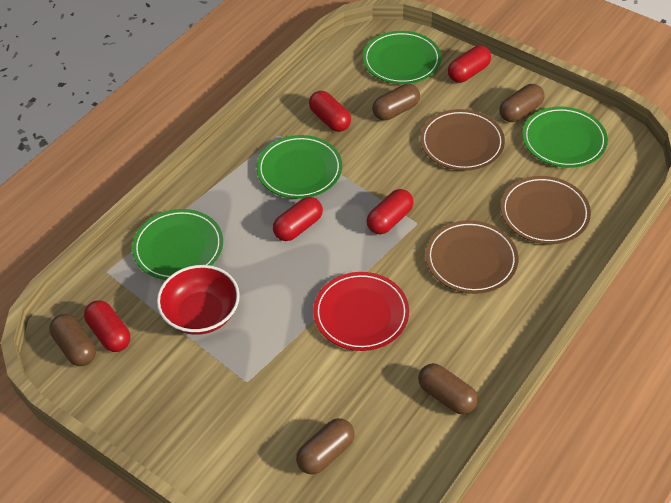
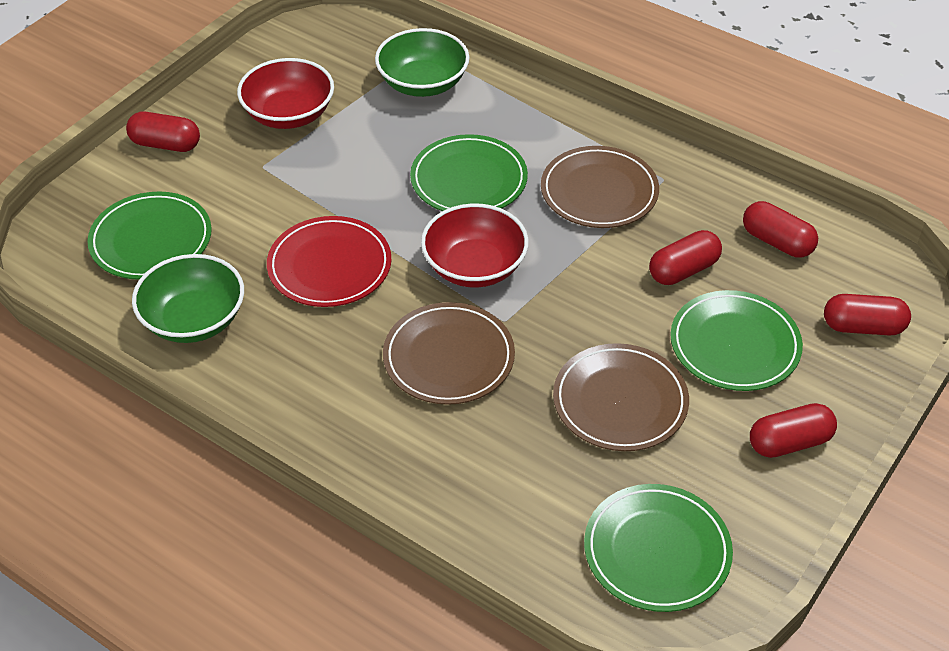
brown capsule: 5 -> 0
green bowl: 0 -> 2
red bowl: 1 -> 2

